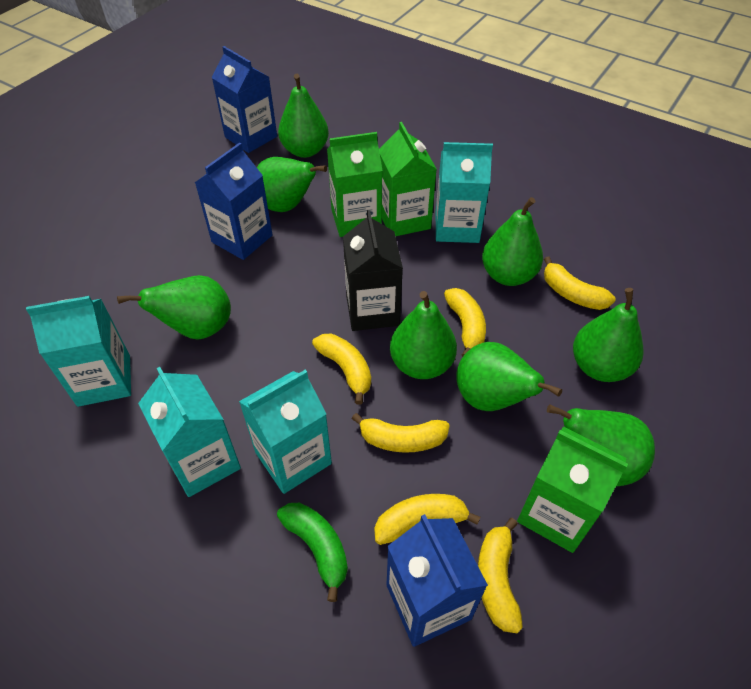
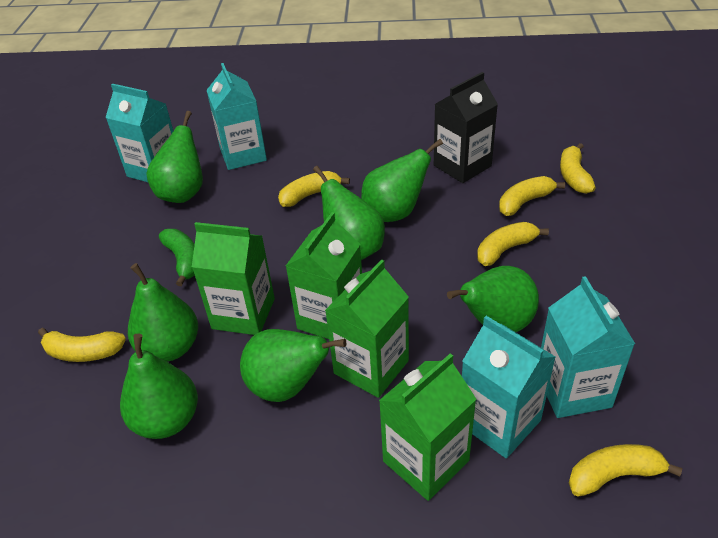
blue carton: 3 -> 0
green carton: 3 -> 4
green pear: 8 -> 7

